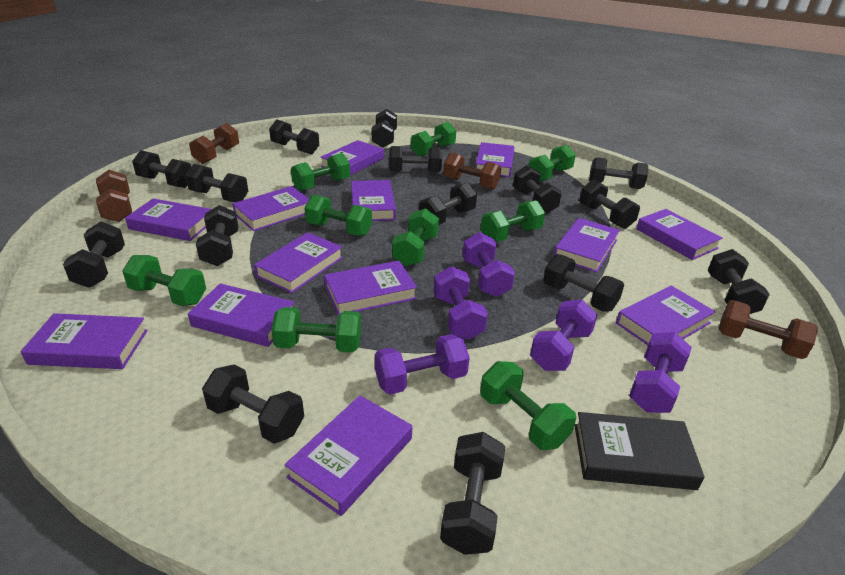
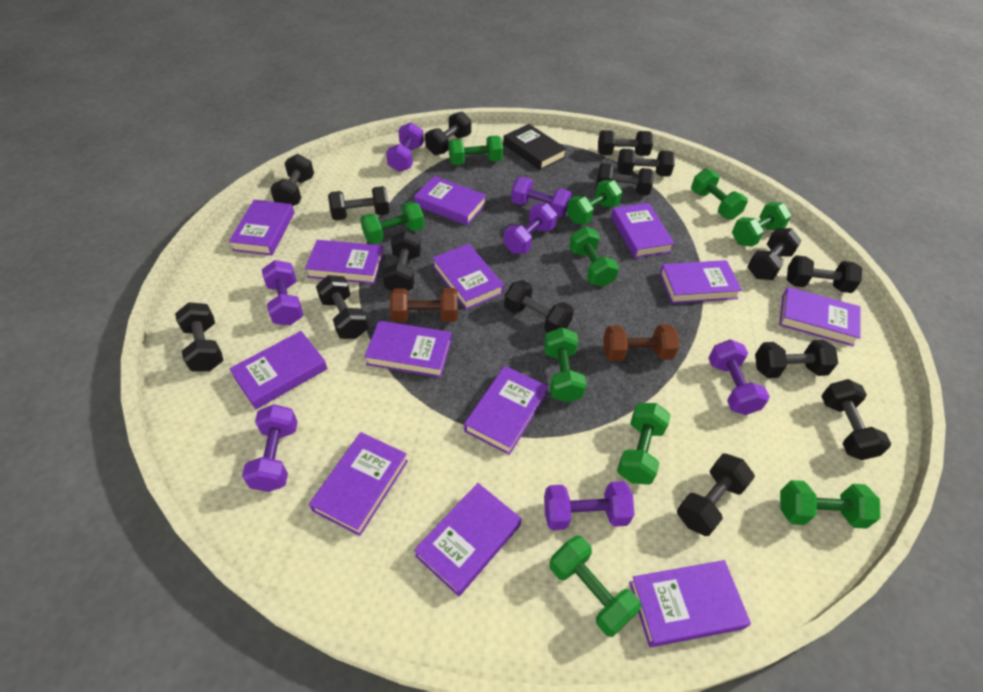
brown dumbbell: 4 -> 2
green dumbbell: 9 -> 10
purple dumbbell: 5 -> 7

